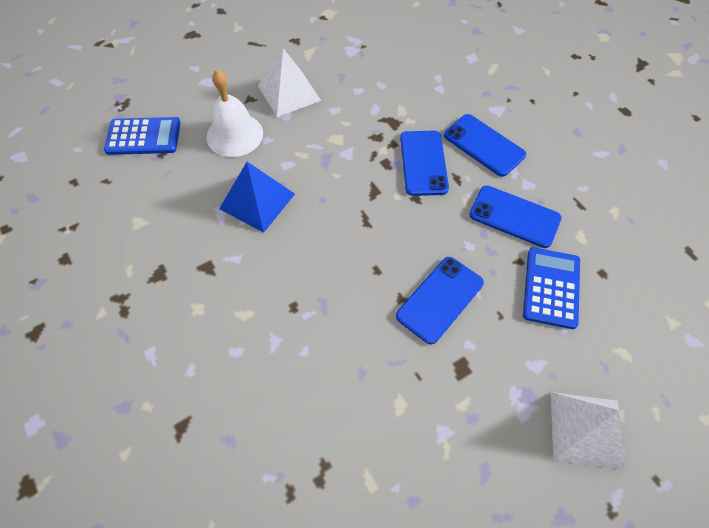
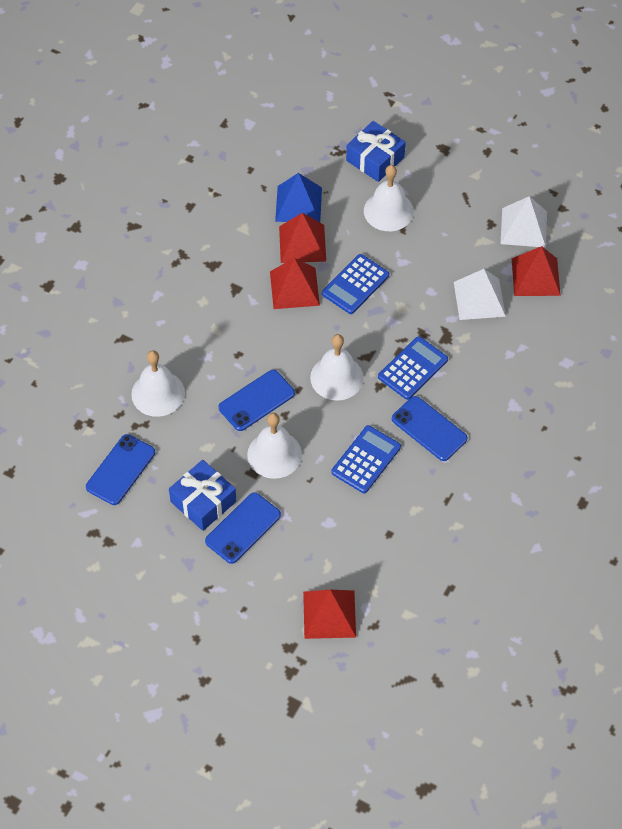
blue calculator: 2 -> 3
blue gift: 0 -> 2
red pyramid: 0 -> 4
white bell: 1 -> 4

